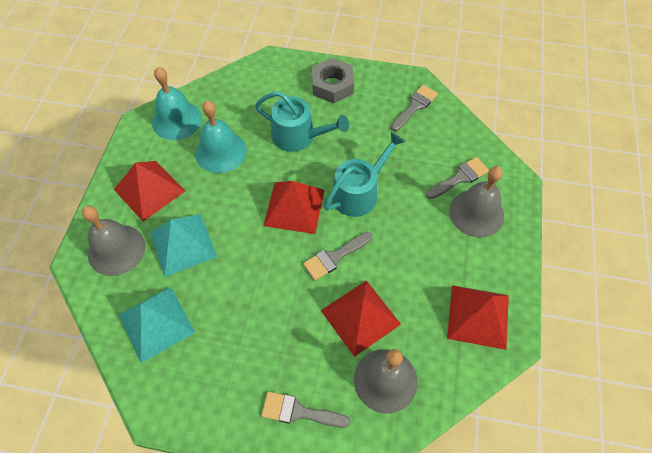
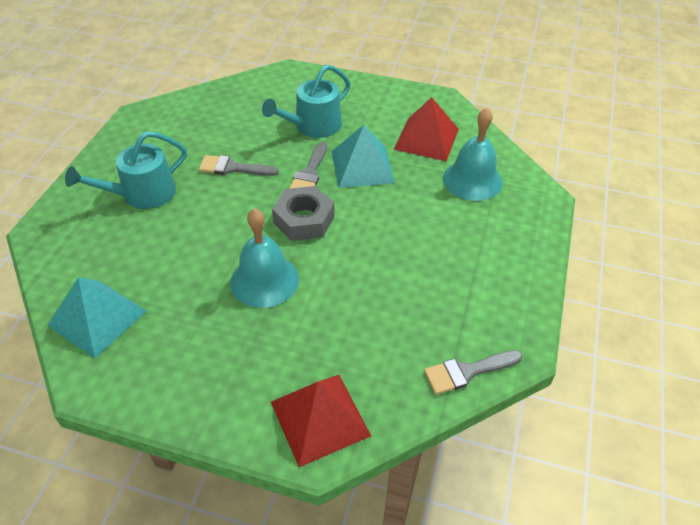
grey bell: 3 -> 0
grey brush: 4 -> 3
red pyramid: 4 -> 2

